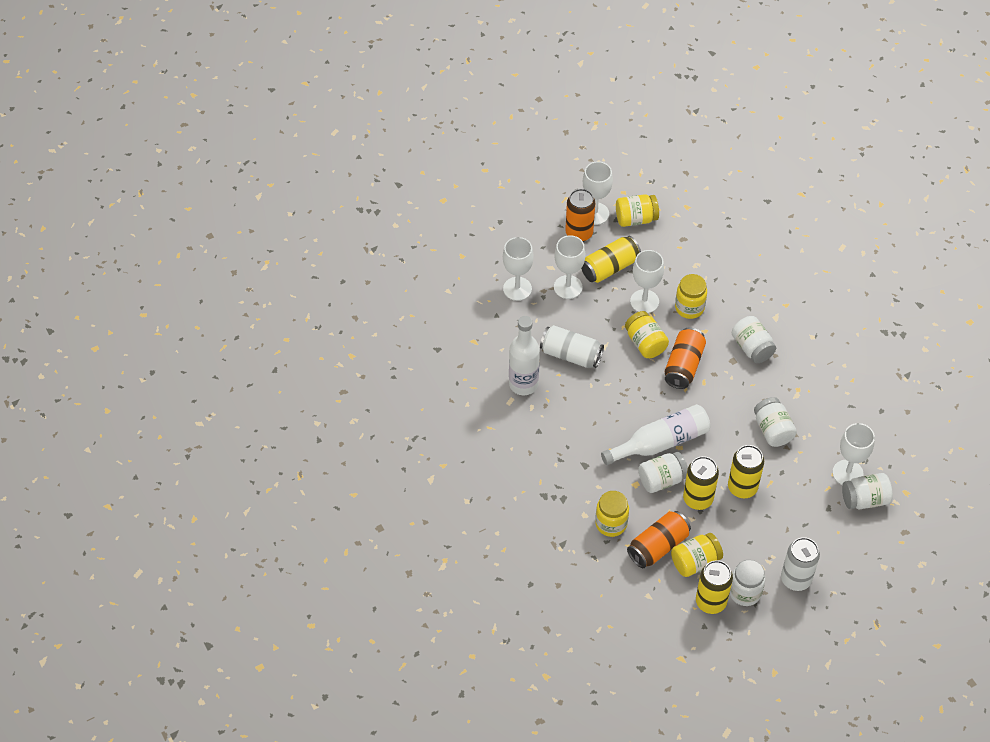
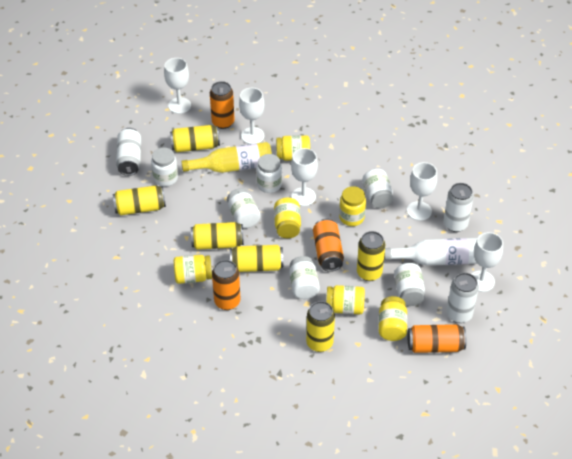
orange can: 3 -> 4
white bottle: 2 -> 1
white can: 2 -> 3
white jar: 5 -> 6
yellow bottle: 0 -> 1
yellow can: 4 -> 6
yellow jar: 5 -> 6

